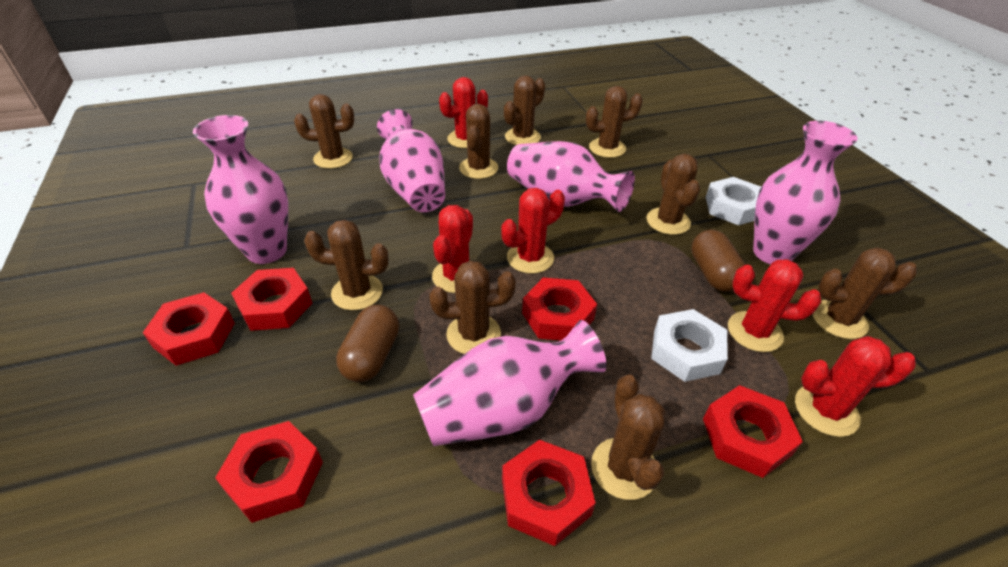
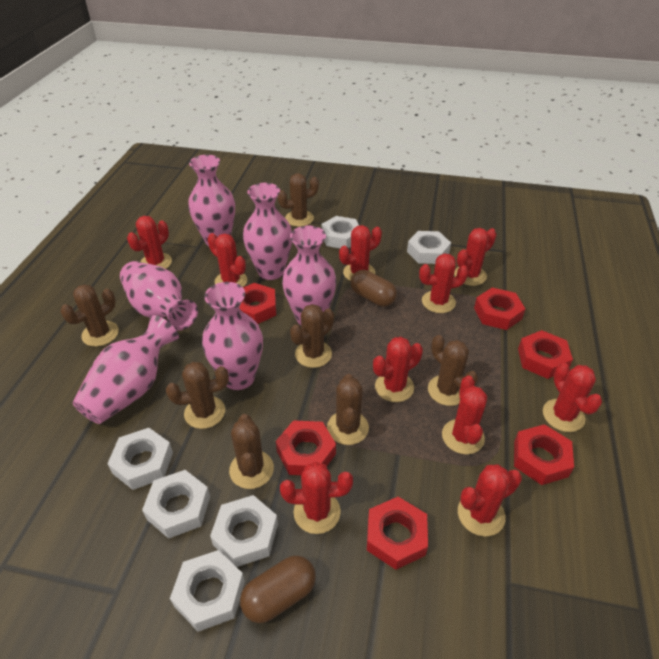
brown cactus: 9 -> 7
pink vase: 5 -> 6
red cactus: 5 -> 10
white nut: 2 -> 6

